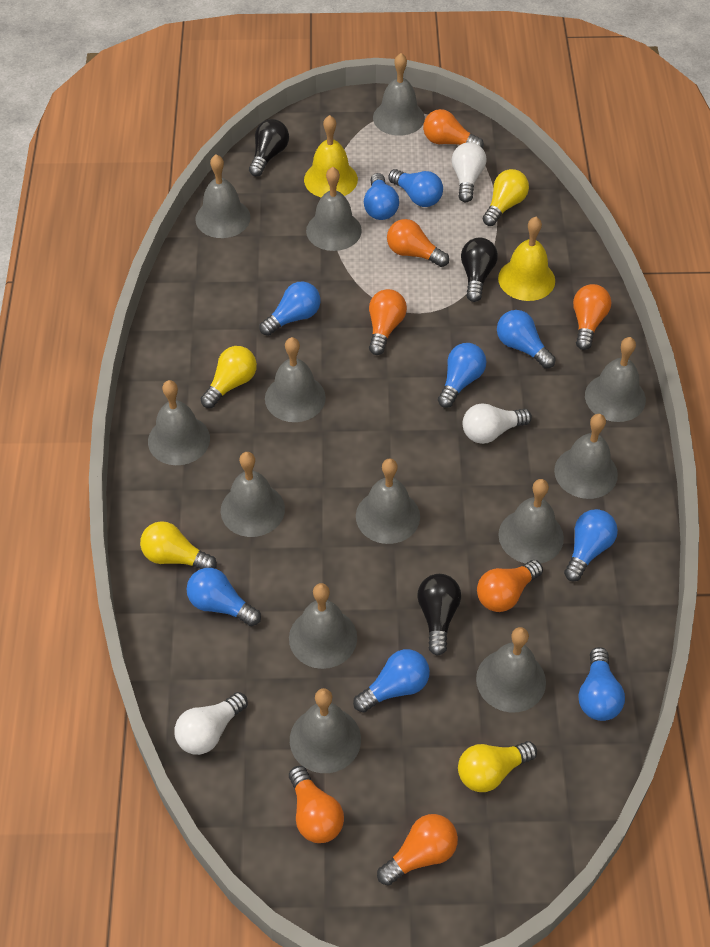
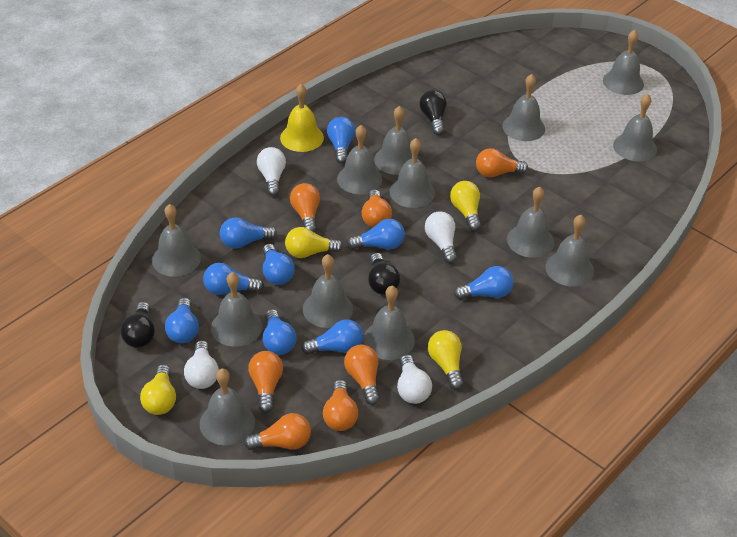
white light bulb: 3 -> 4
yellow bell: 2 -> 1

